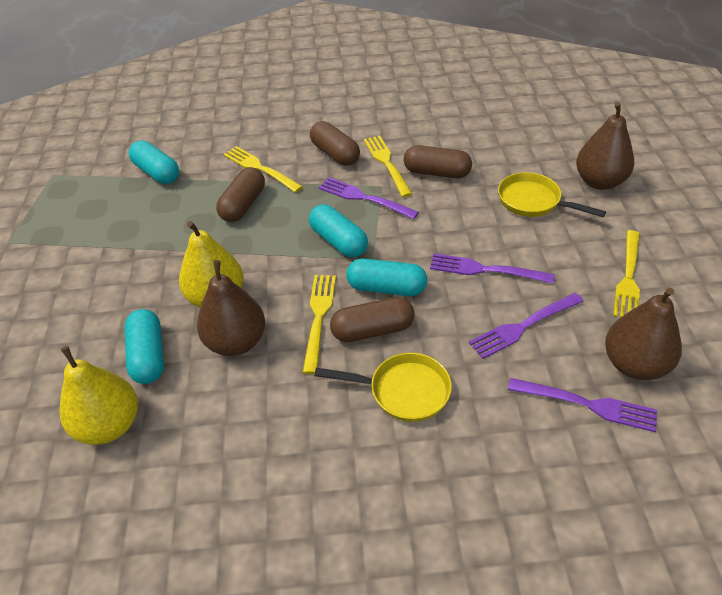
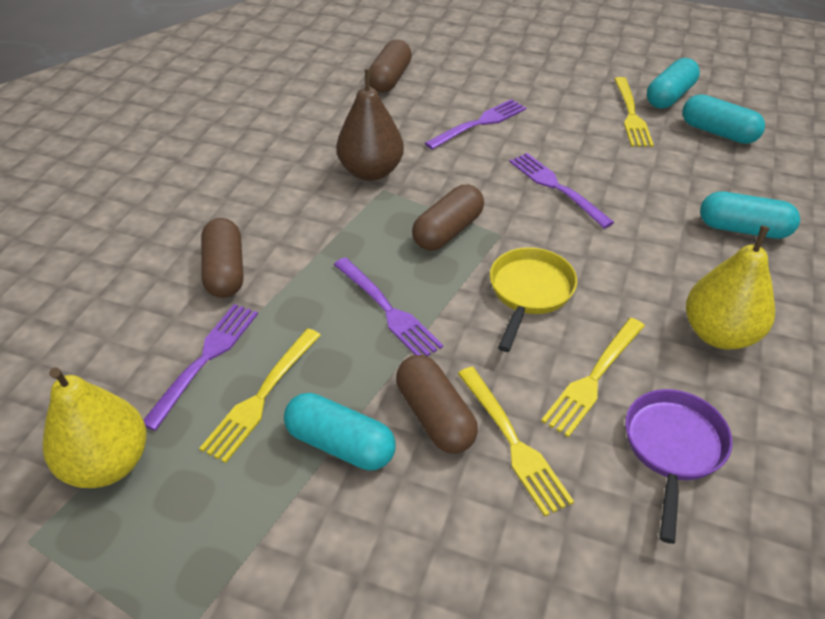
brown pear: 3 -> 1
purple pan: 0 -> 1
yellow pan: 2 -> 1

